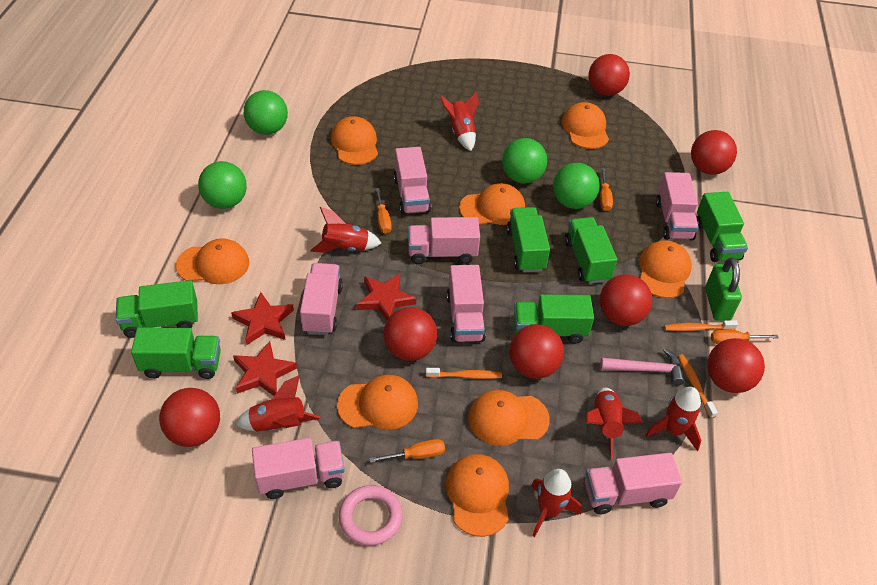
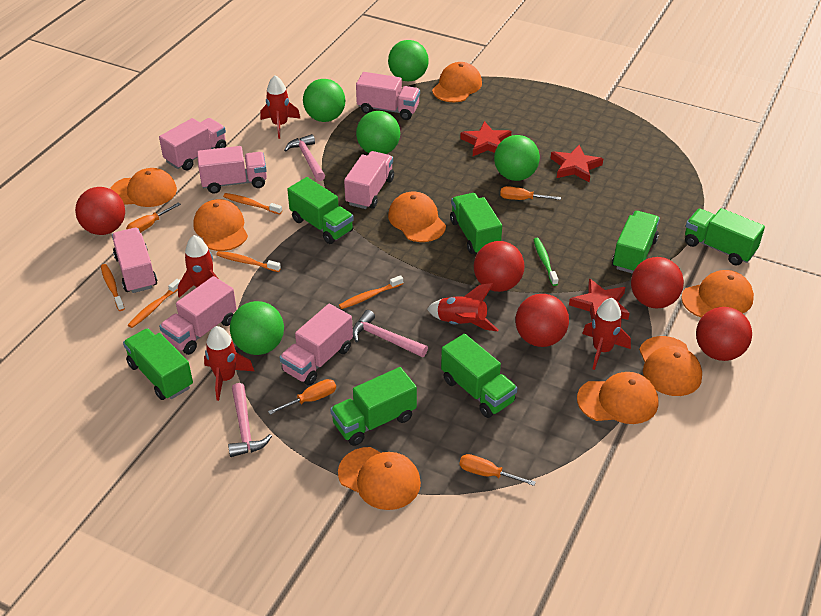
green ball: 4 -> 5
green padlock: 1 -> 0
green toothbrush: 0 -> 1
green truck: 6 -> 7
orange toothbrush: 3 -> 5
pink hammer: 1 -> 3
pink ring: 1 -> 0
red ball: 7 -> 5
red rocket: 6 -> 5

